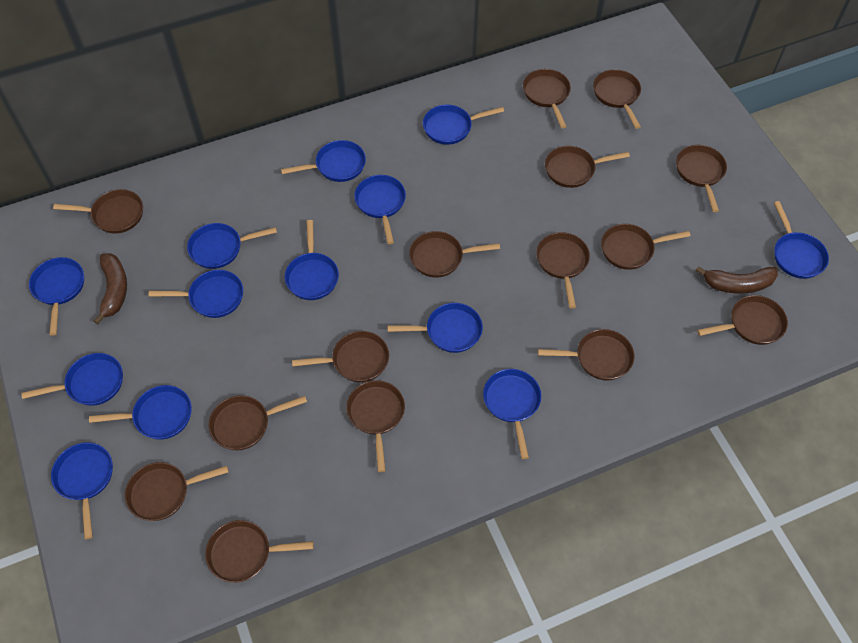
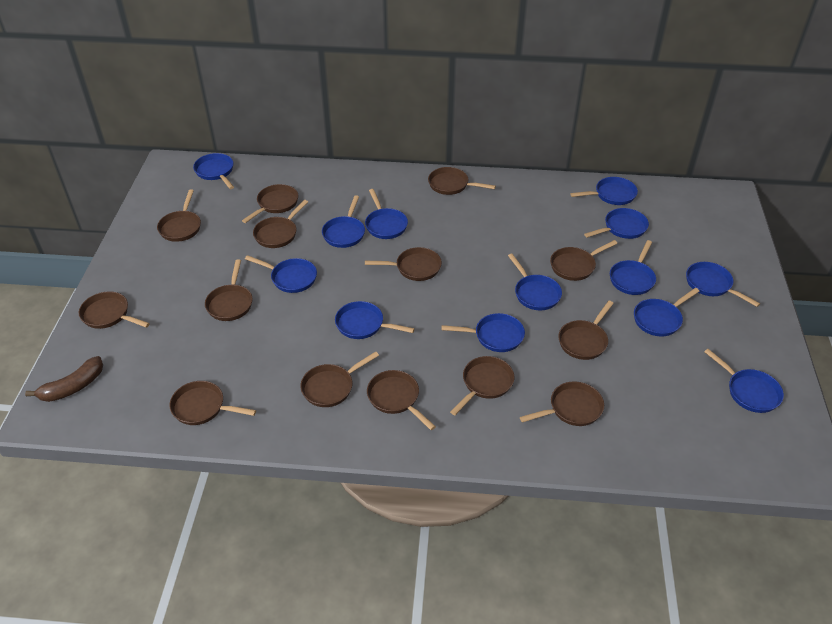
brown banana: 2 -> 1
brown pan: 15 -> 14

